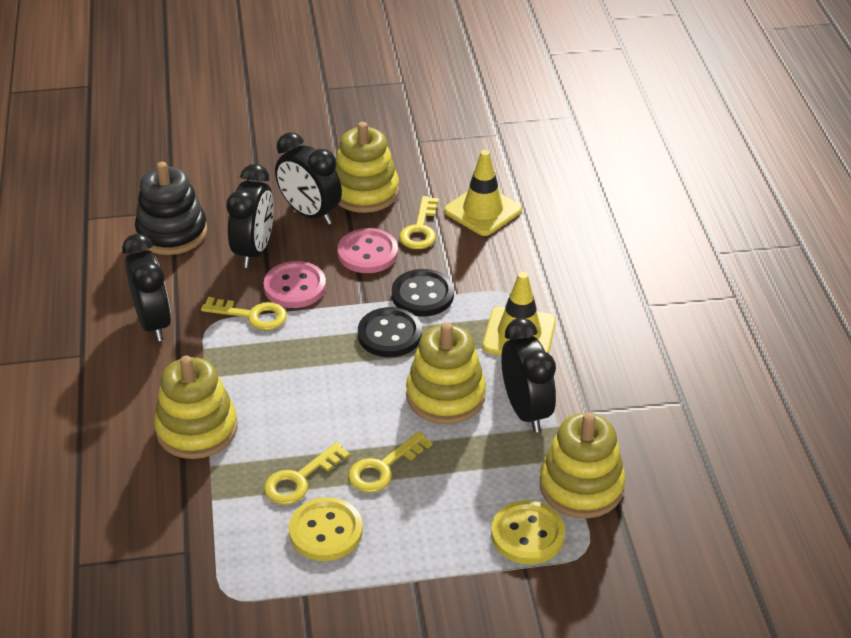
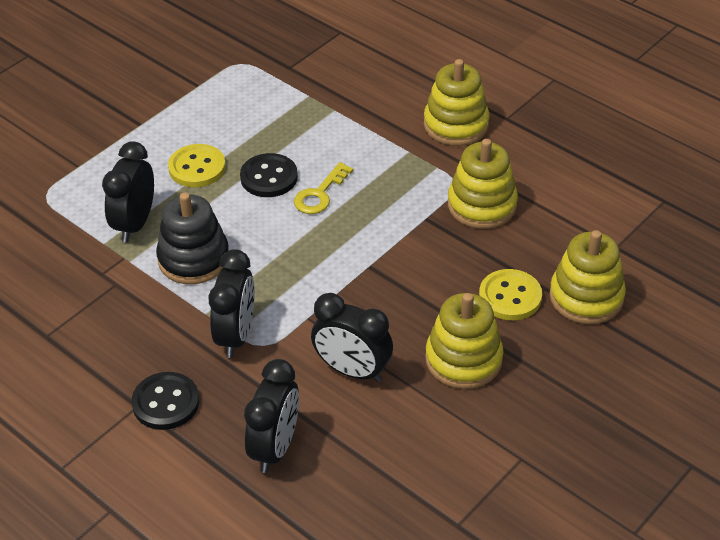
pink button: 2 -> 0
yellow key: 4 -> 1
yellow traffic cone: 2 -> 0

